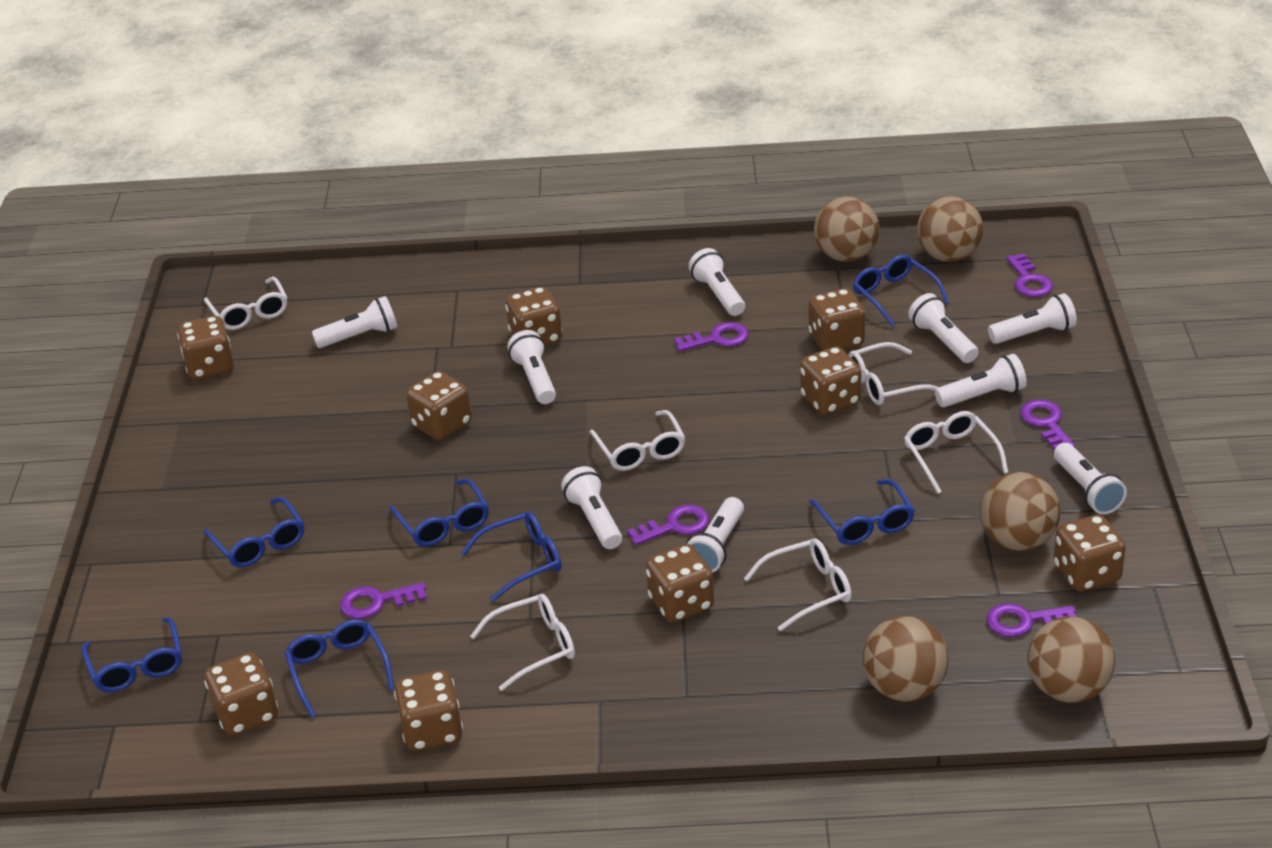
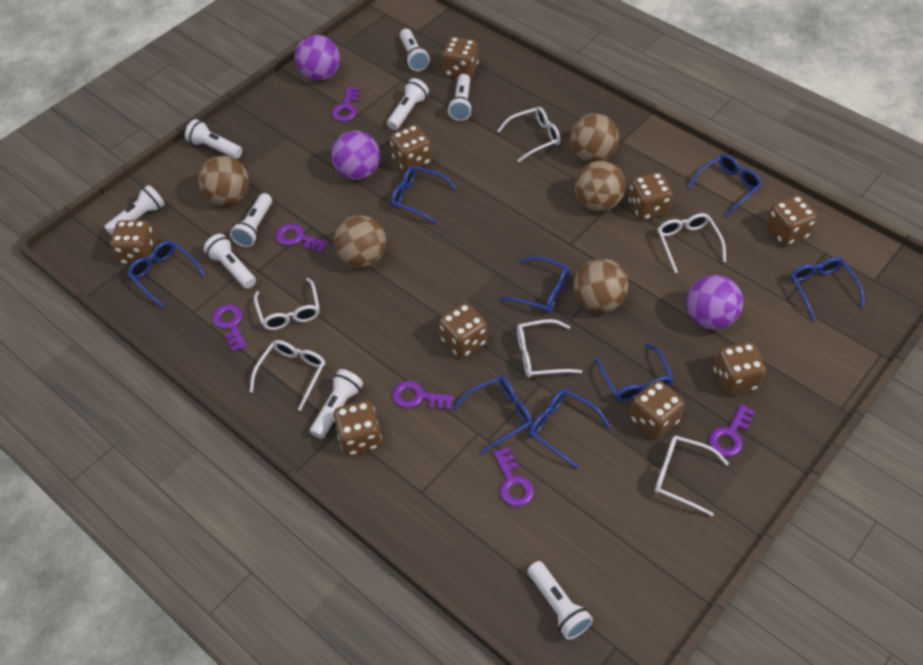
blue glasses: 7 -> 8
purple ball: 0 -> 3

